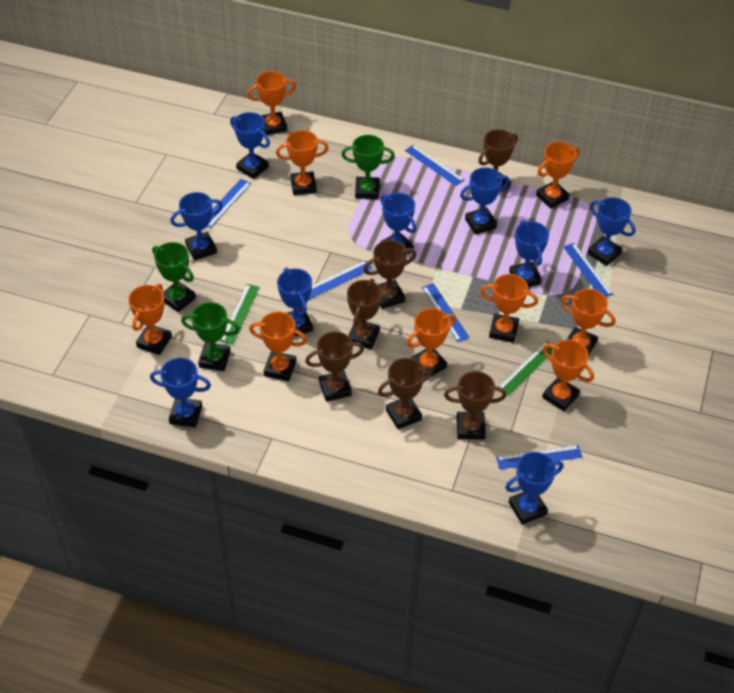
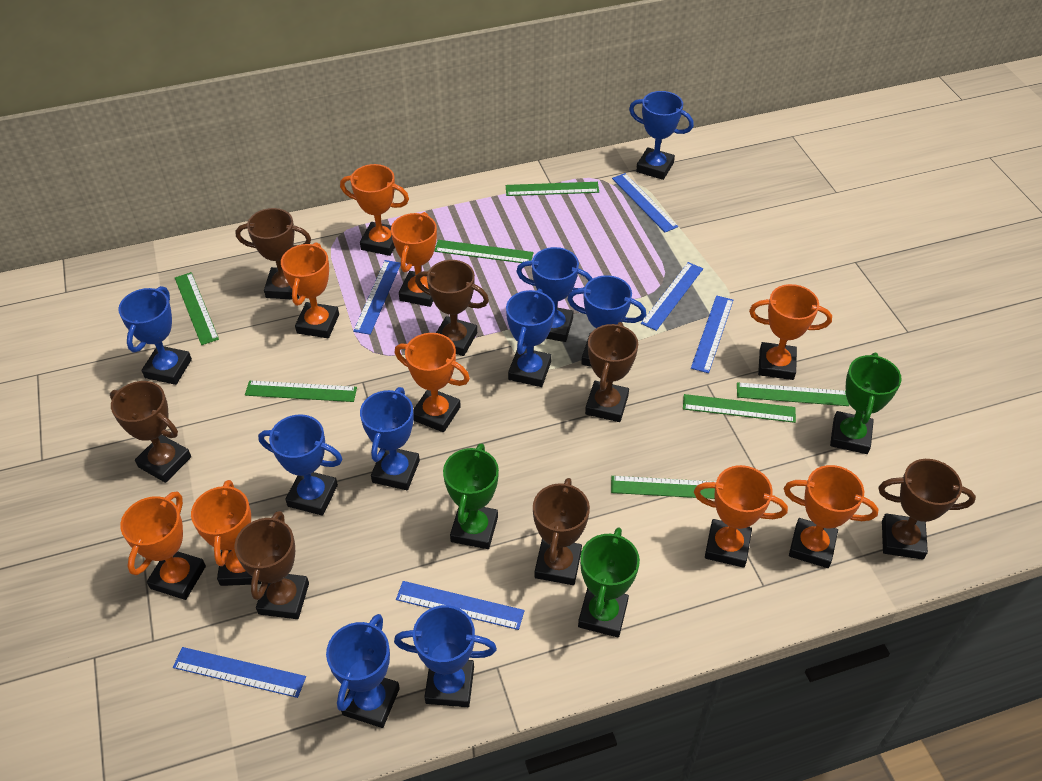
brown trophy: 6 -> 7
green ruler: 2 -> 7

